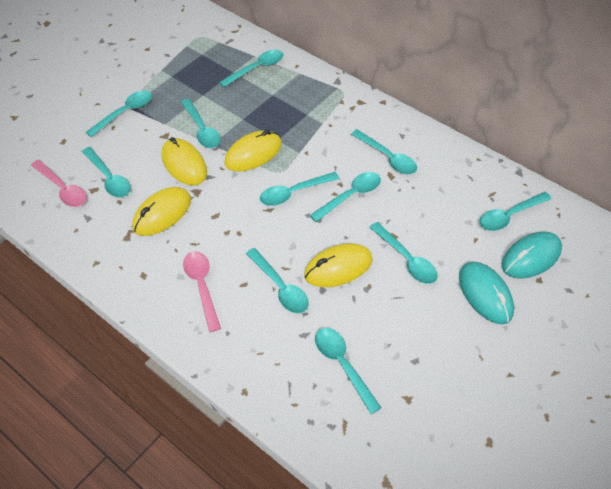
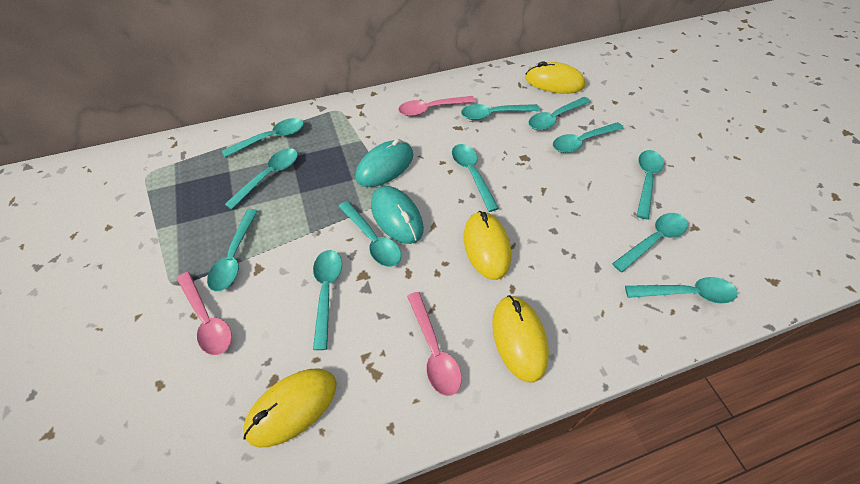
pink spoon: 2 -> 3
turquoise spoon: 11 -> 12

